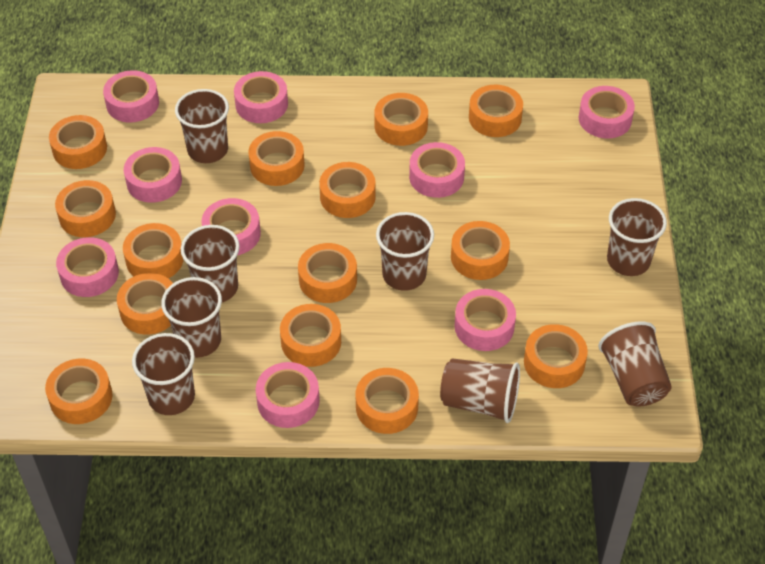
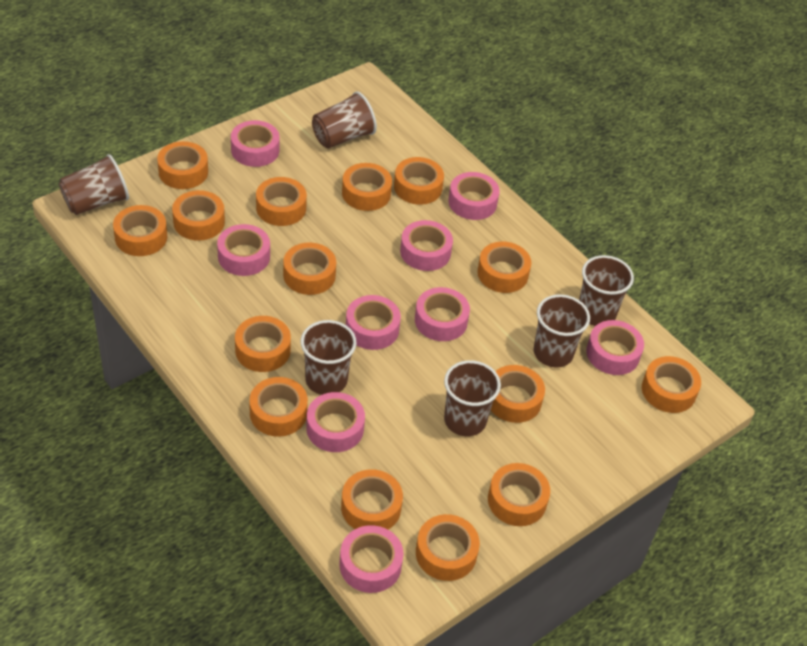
brown cup: 8 -> 6
orange tape: 14 -> 15

